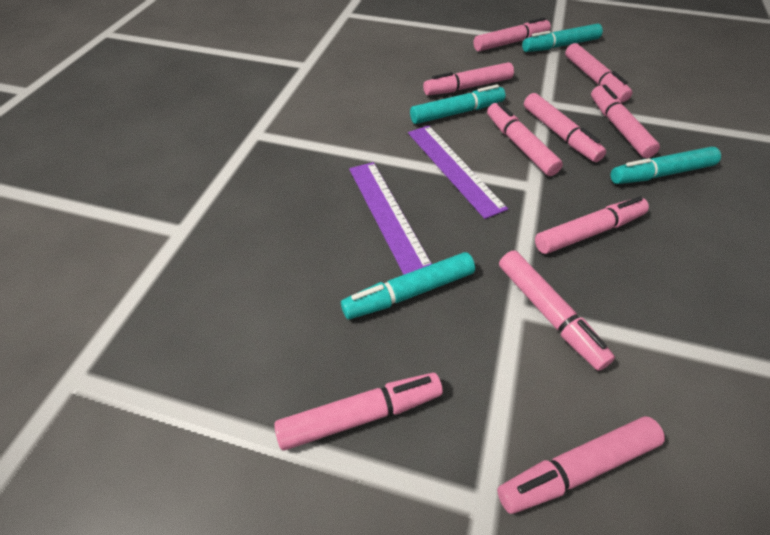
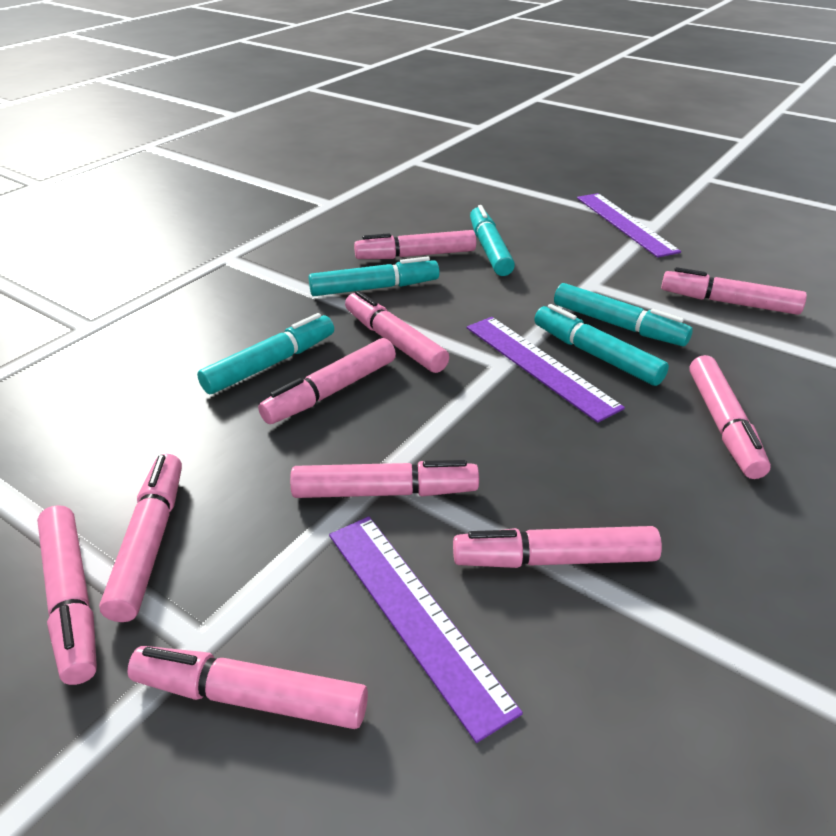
purple ruler: 2 -> 3
turquoise marker: 4 -> 5

